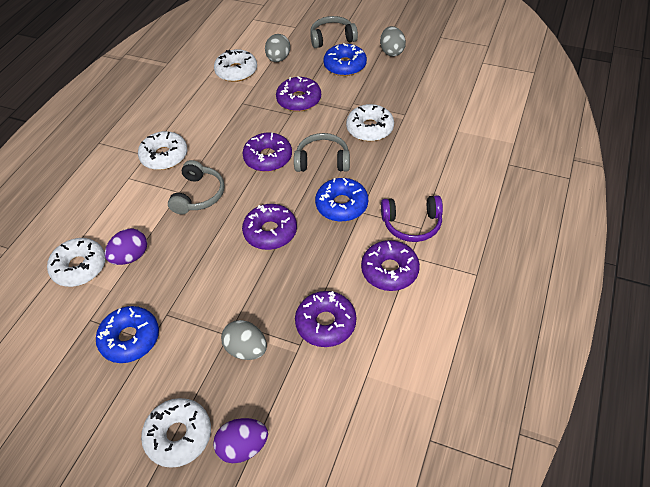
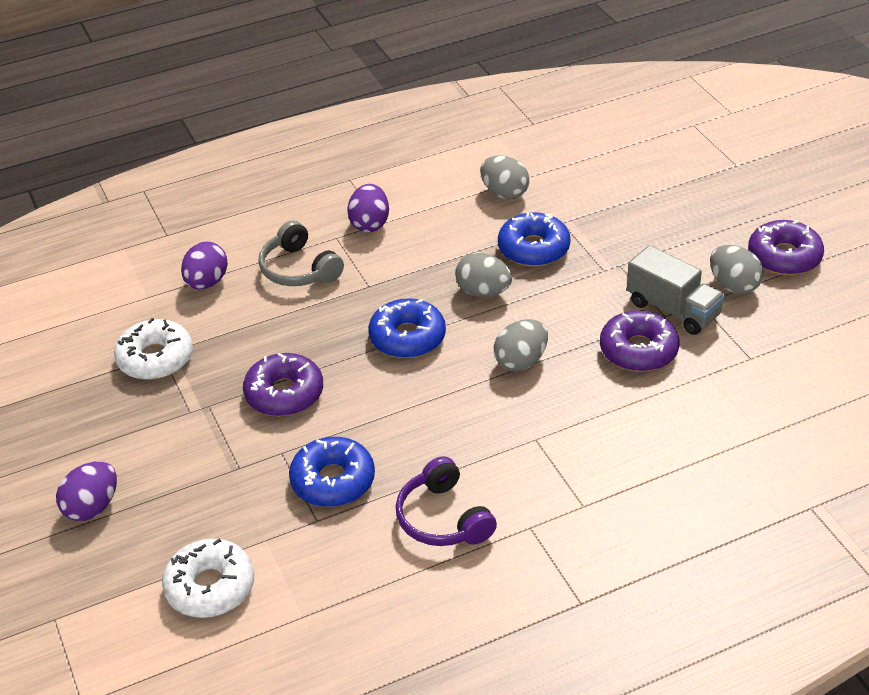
grey egg: 3 -> 4
grey headphones: 3 -> 1
grey truck: 0 -> 1
purple donut: 5 -> 3
purple egg: 2 -> 3
white donut: 5 -> 2

